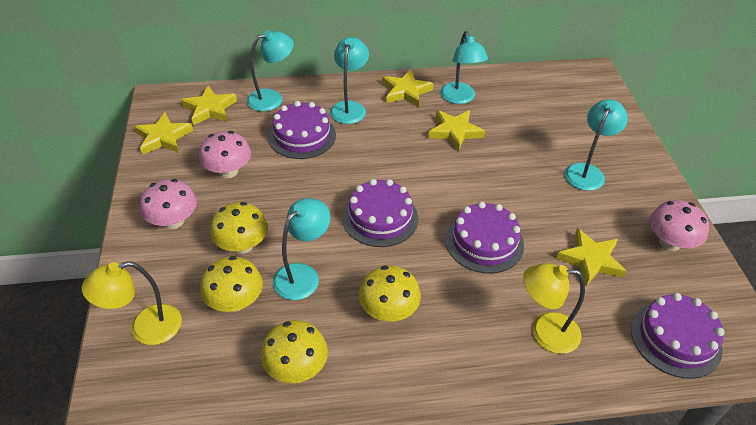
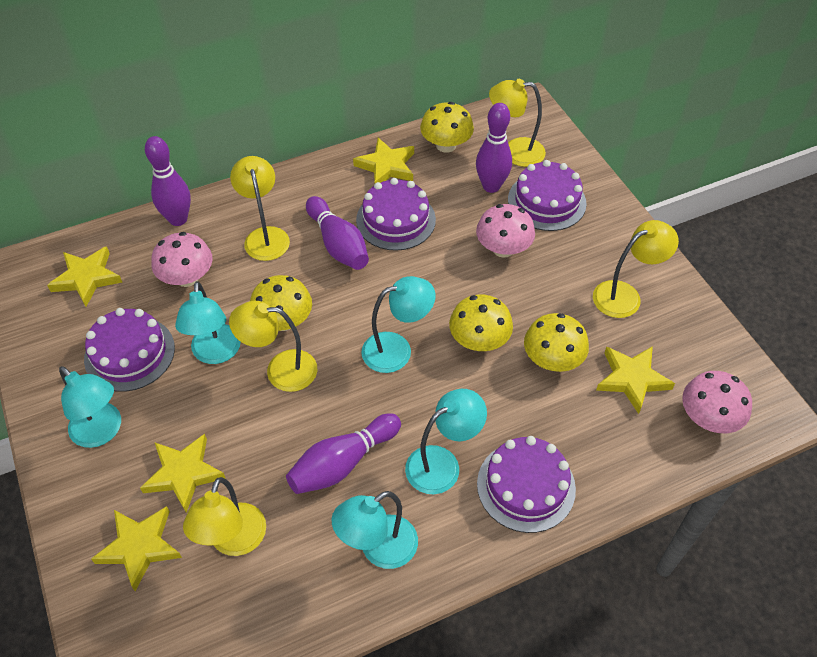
purple bowling pin: 0 -> 4
yellow lamp: 2 -> 5

